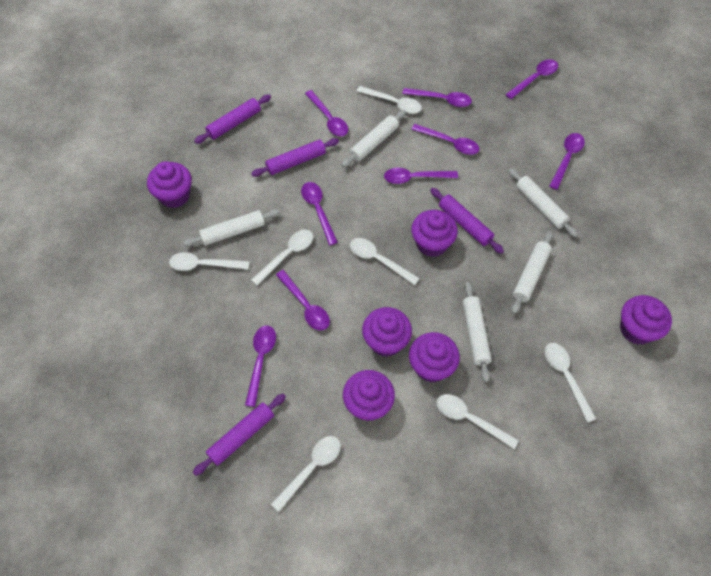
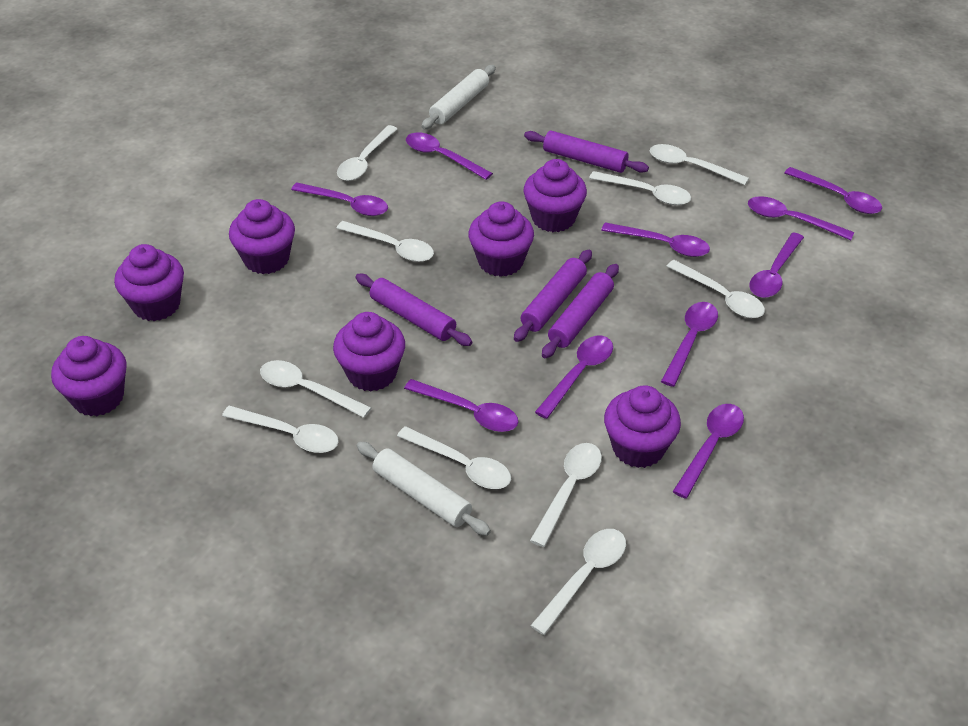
purple cupcake: 6 -> 7
purple spoon: 9 -> 10
white rolling pin: 5 -> 2
white spoon: 7 -> 10

